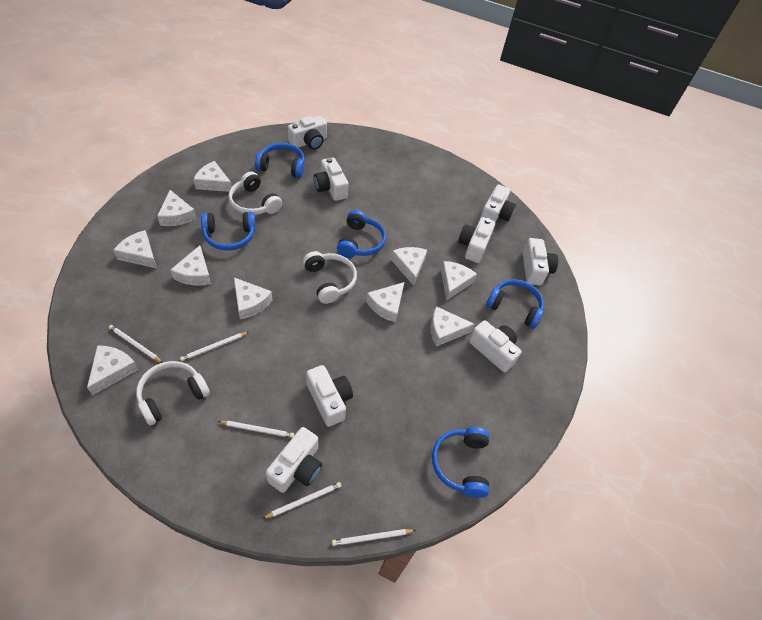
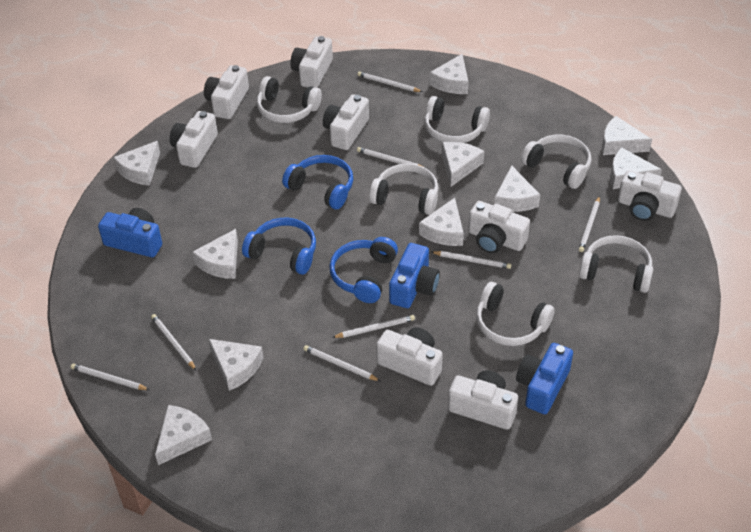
blue camera: 0 -> 3
blue headphones: 5 -> 3
white headphones: 3 -> 6
white pencil: 5 -> 8

